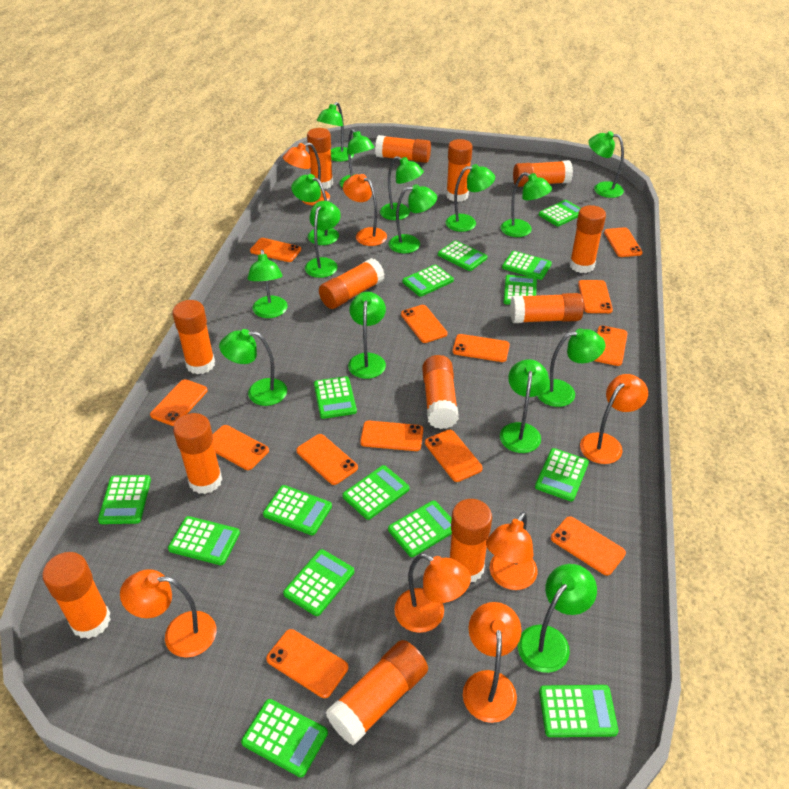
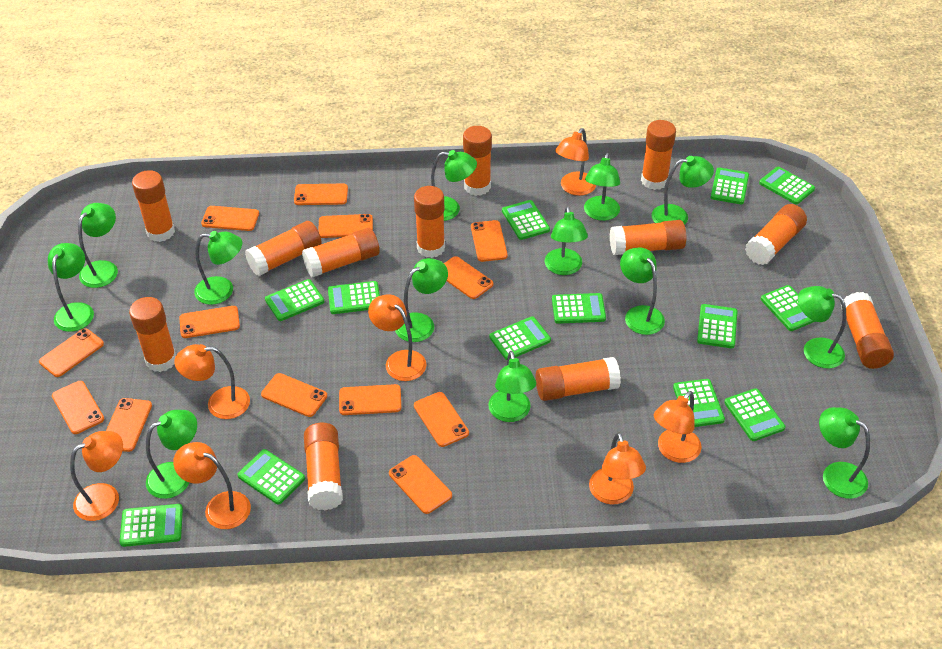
green calculator: 15 -> 13
green lamp: 15 -> 13
orange glue stick: 13 -> 12

